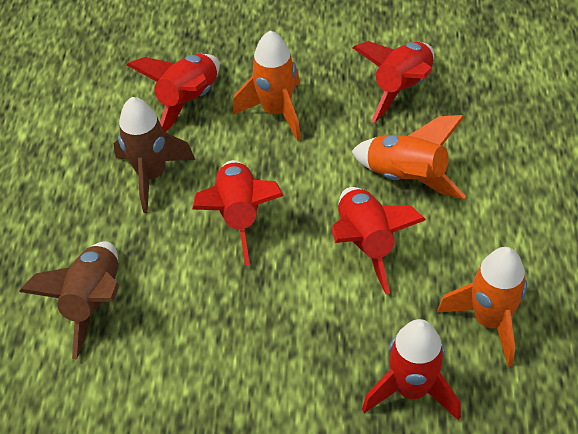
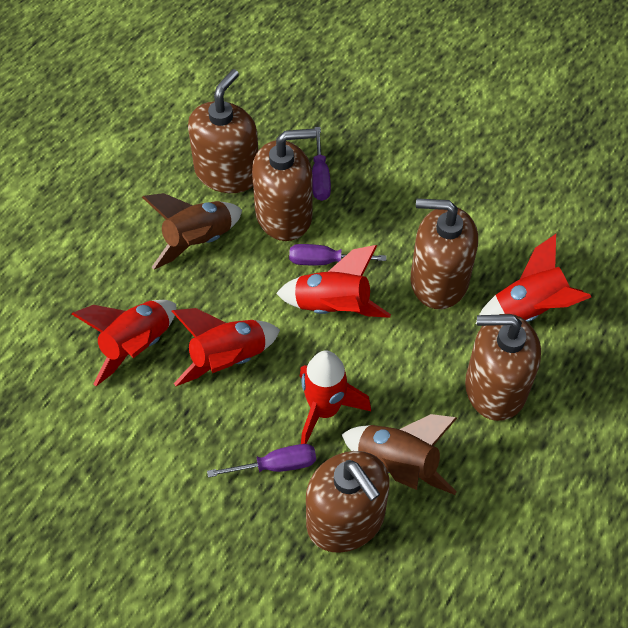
brown soap dispenser: 0 -> 5
orange rocket: 3 -> 0
purple screwdriver: 0 -> 3

